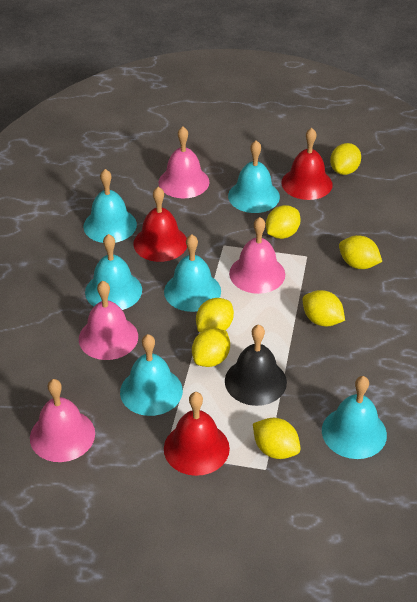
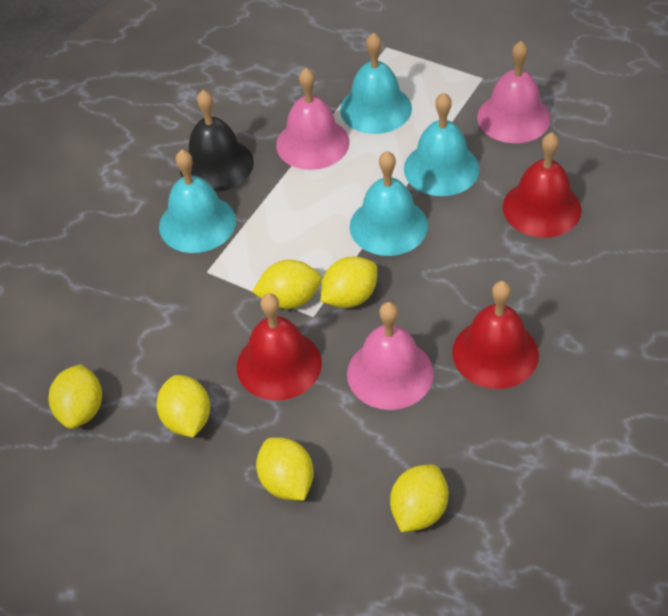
pink bell: 4 -> 3
turquoise bell: 6 -> 4
yellow lemon: 7 -> 6

